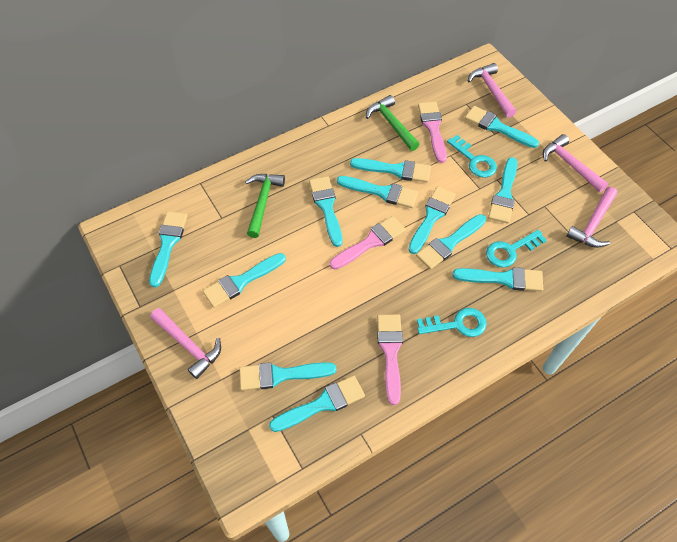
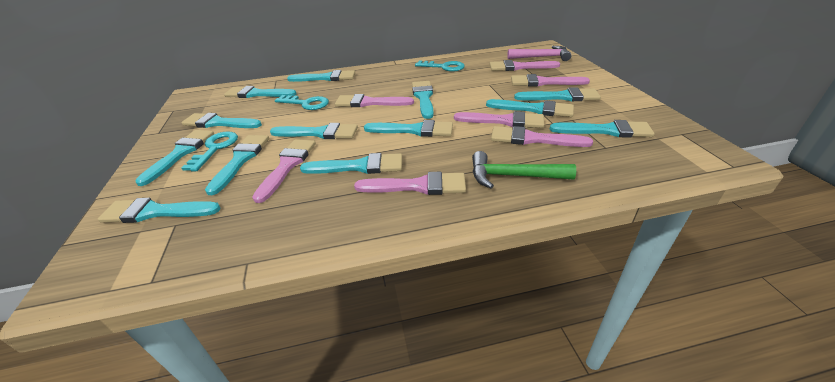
green hammer: 2 -> 1
pink brush: 3 -> 7
pink hammer: 4 -> 1
turquoise brush: 12 -> 13

